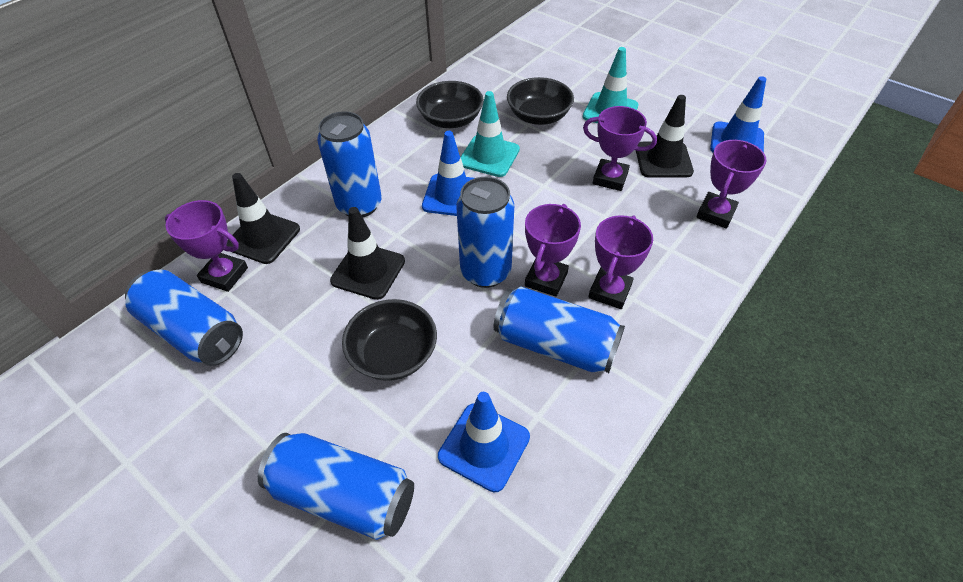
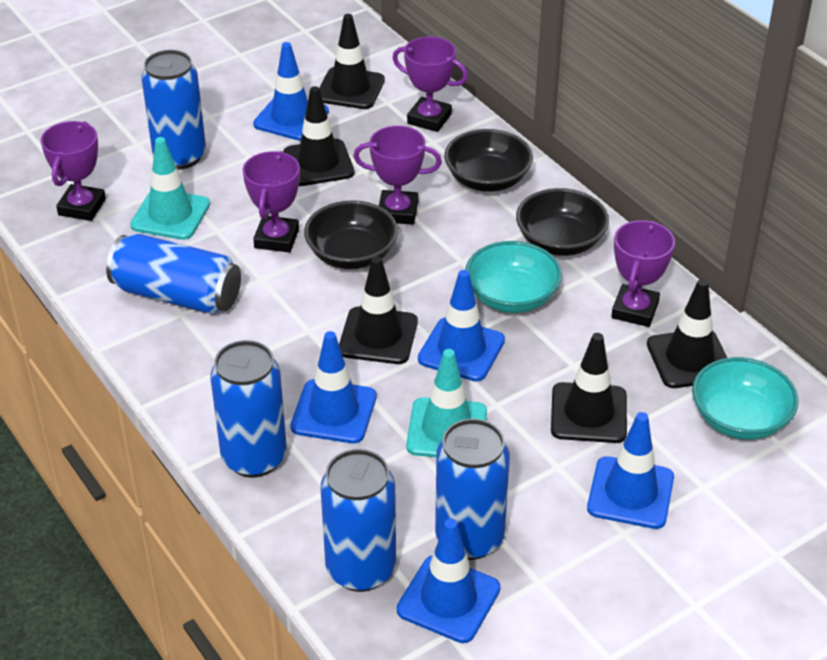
black traffic cone: 3 -> 5
blue traffic cone: 3 -> 5
turquoise bowl: 0 -> 2

